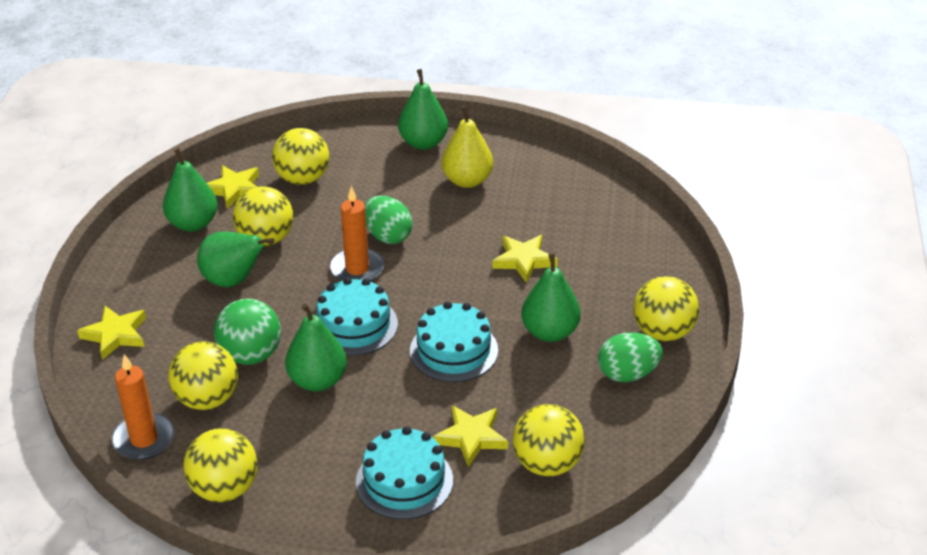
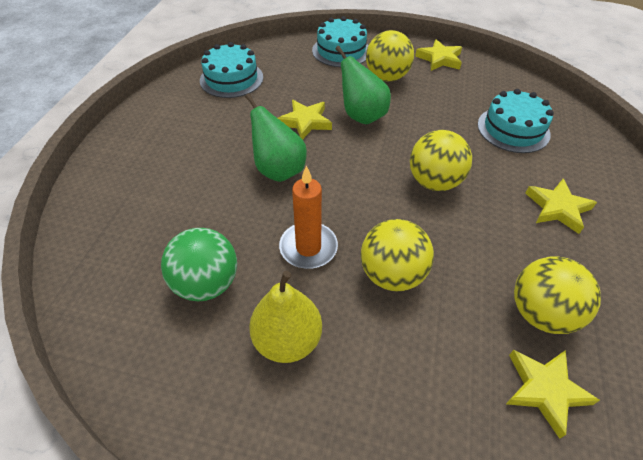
green egg: 2 -> 0
green pear: 5 -> 2
orange candle: 2 -> 1
yellow ball: 6 -> 4

